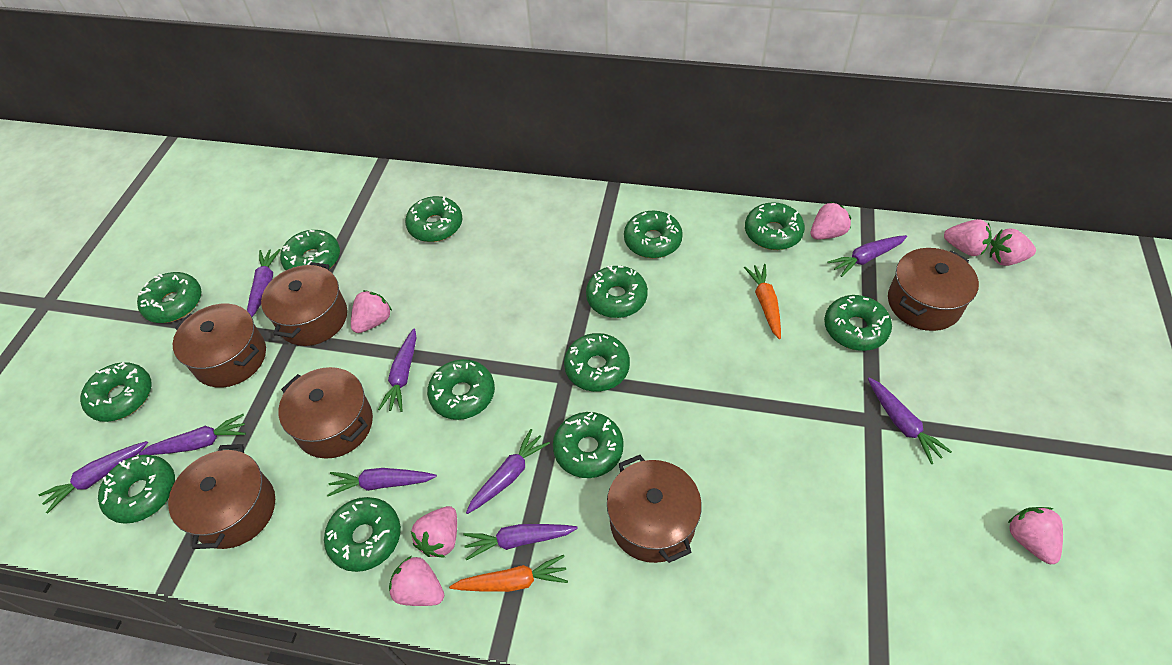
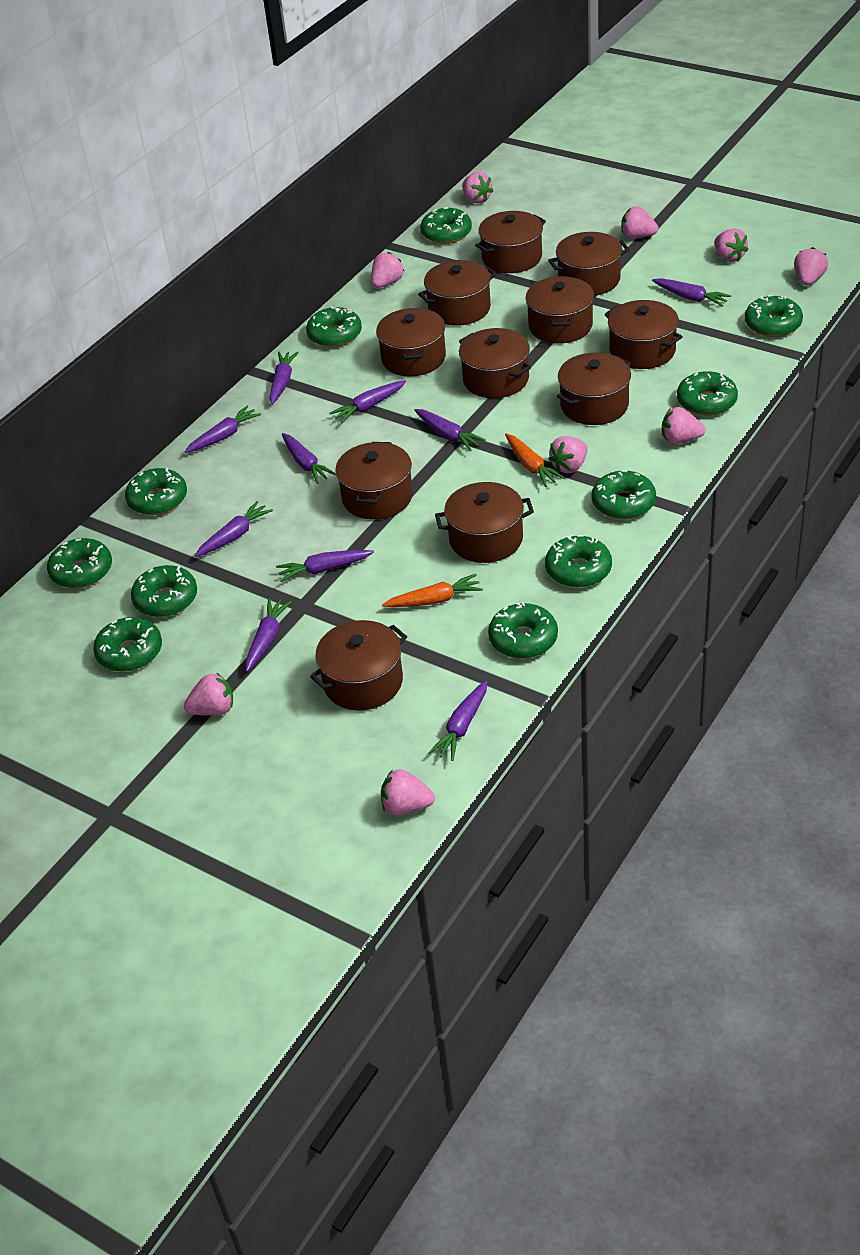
brown pot: 6 -> 11
green donut: 13 -> 11
pink strawberry: 7 -> 9
purple carrot: 9 -> 10

